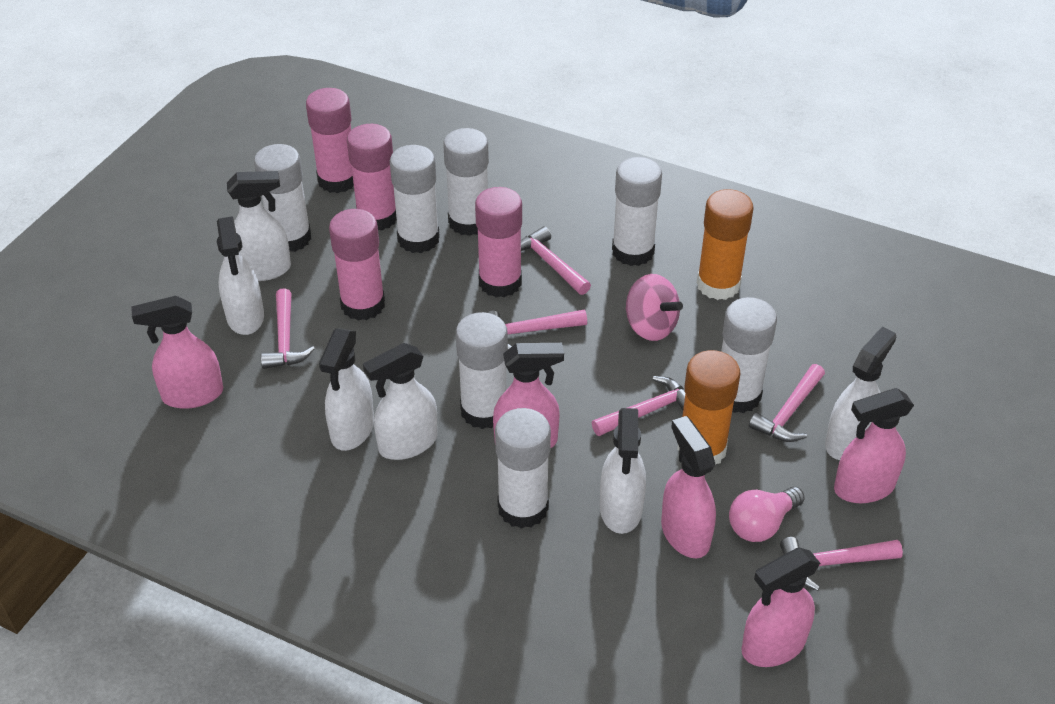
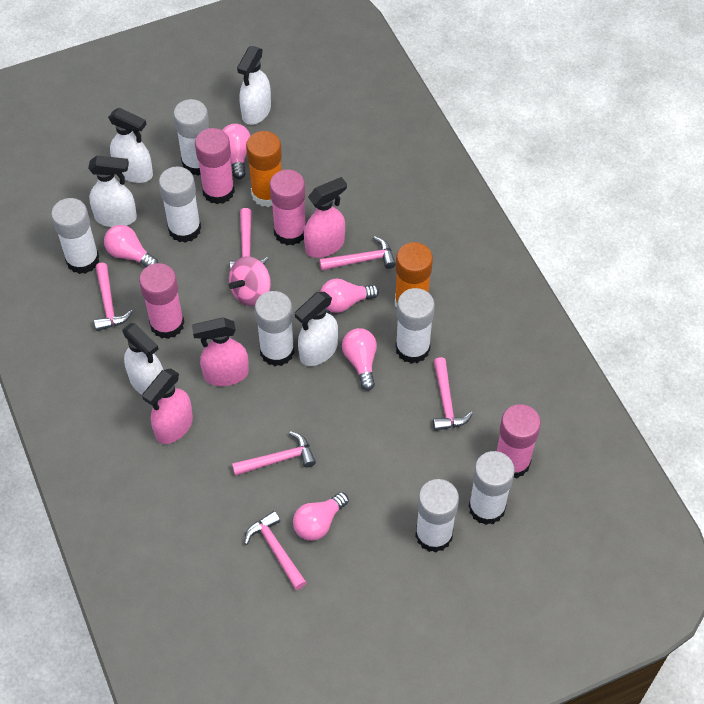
pink light bulb: 1 -> 5
pink spray bottle: 5 -> 3
white spray bottle: 6 -> 5

